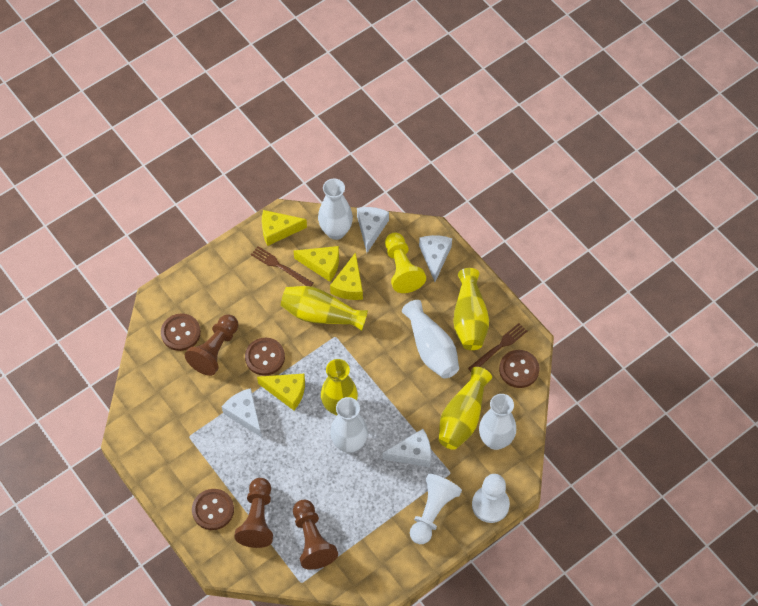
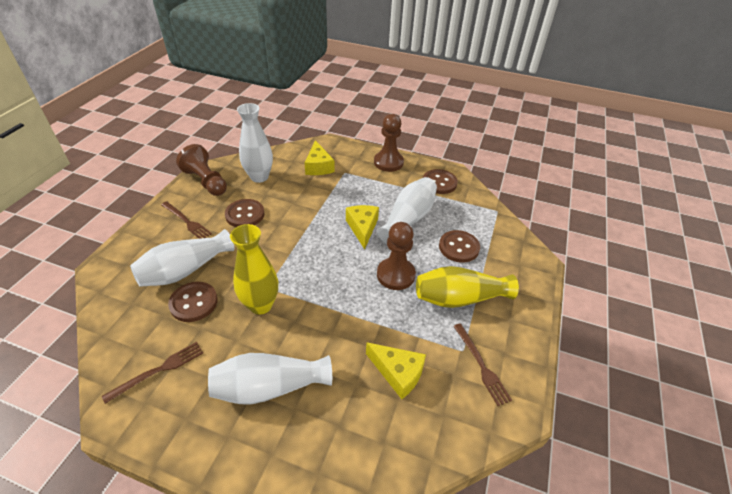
brown fork: 2 -> 3
white cheese: 4 -> 0
white pawn: 2 -> 0
yellow cheese: 4 -> 3
yellow pawn: 1 -> 0
yellow vase: 4 -> 2

